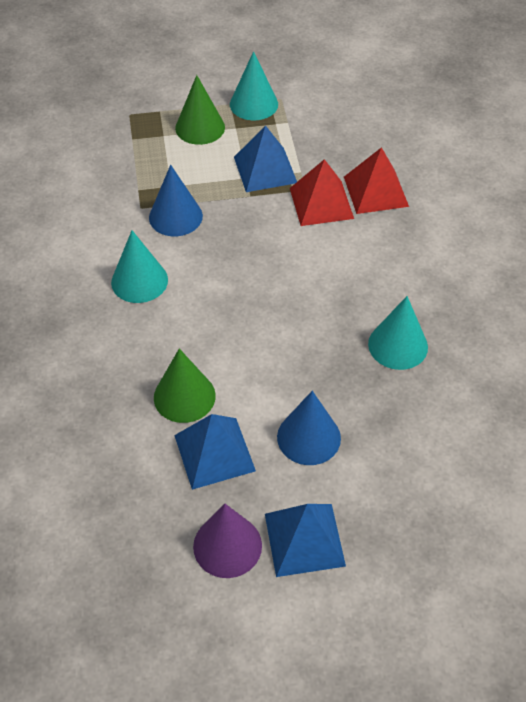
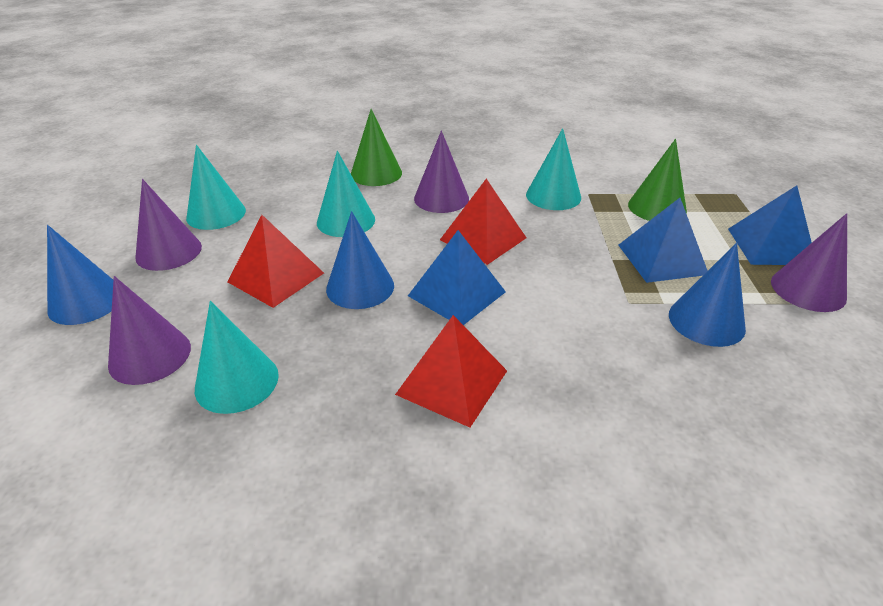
blue cone: 2 -> 3
purple cone: 1 -> 4
red pyramid: 2 -> 3
turquoise cone: 3 -> 4

